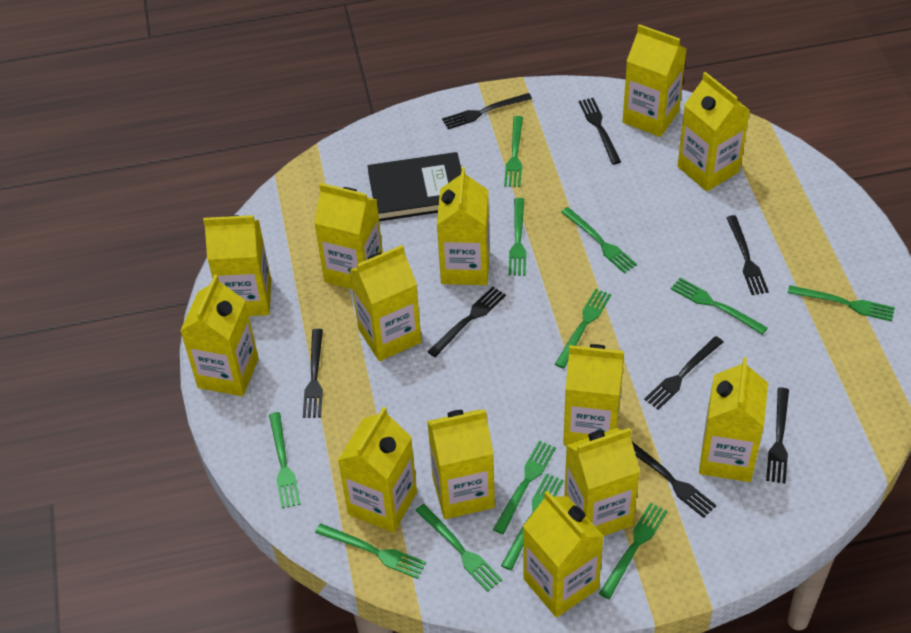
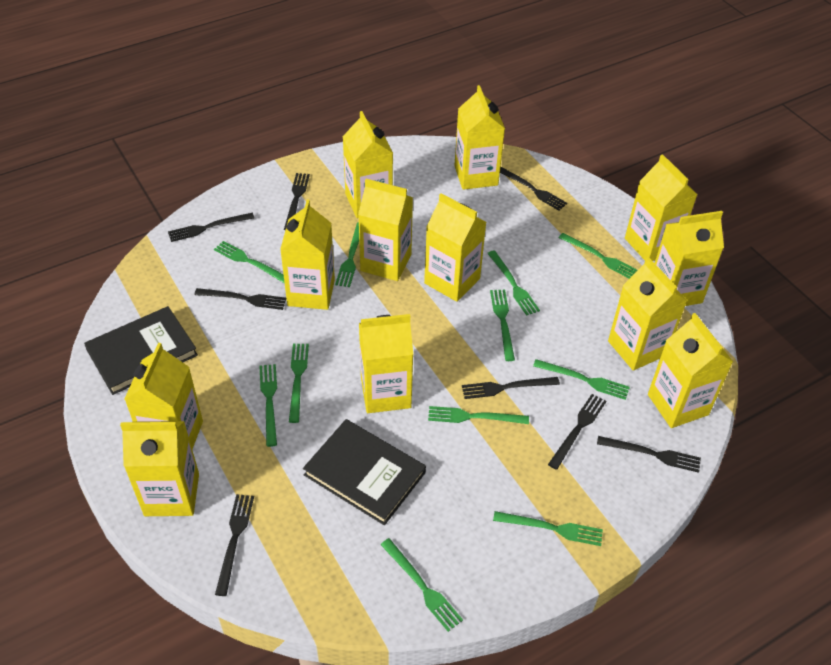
black book: 1 -> 2
green fork: 12 -> 11
yellow carton: 13 -> 12

